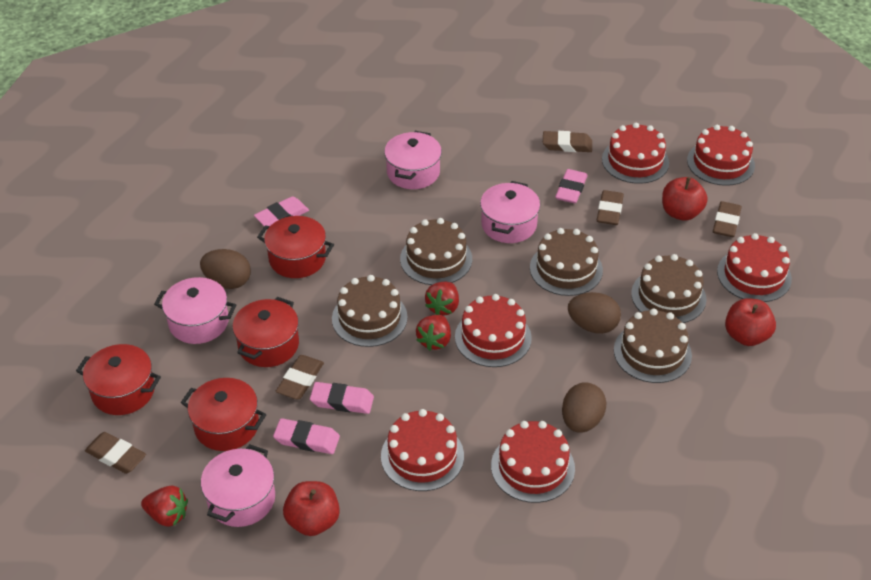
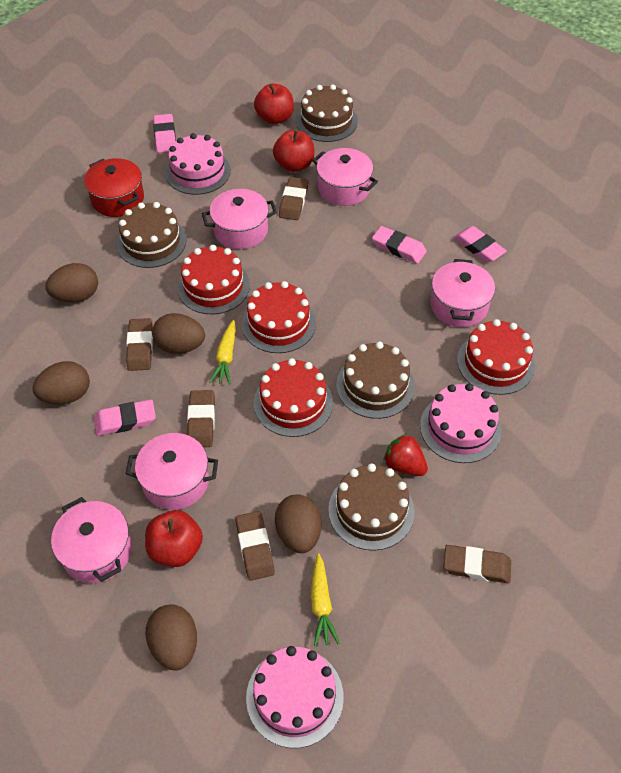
brown cake: 5 -> 4
brown egg: 3 -> 5
pink cake: 0 -> 3
pink pot: 4 -> 5
red cake: 6 -> 4
red pot: 4 -> 1
red strawberry: 3 -> 1
yellow carrot: 0 -> 2

